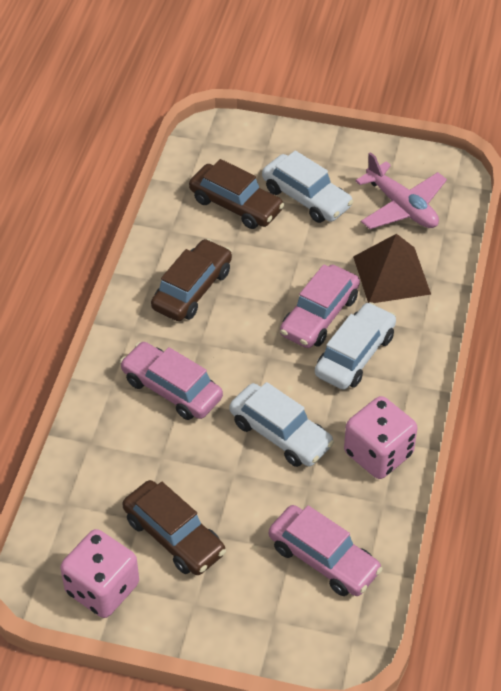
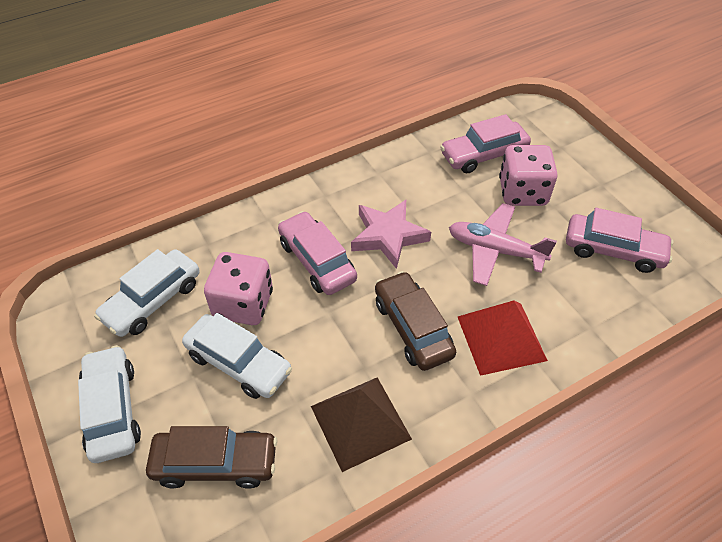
brown car: 3 -> 2
pink star: 0 -> 1
red pyramid: 0 -> 1

